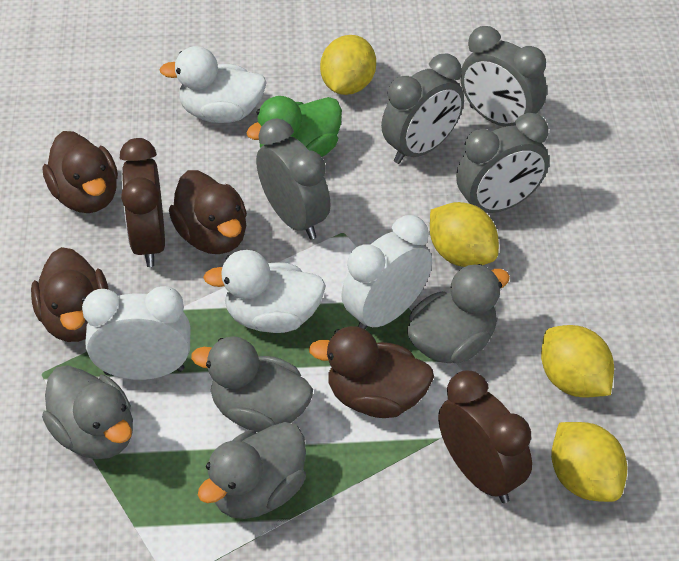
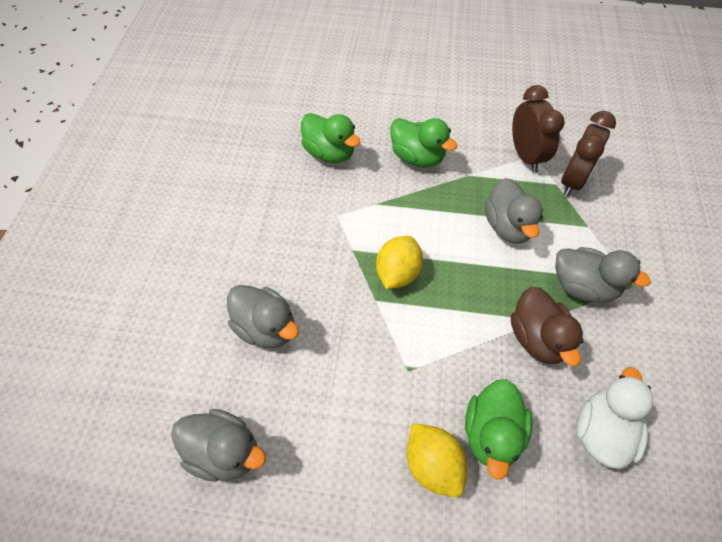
brown duck: 4 -> 1
green duck: 1 -> 3
grey clock: 4 -> 0
white clock: 2 -> 0
white duck: 2 -> 1
yellow lemon: 4 -> 2

